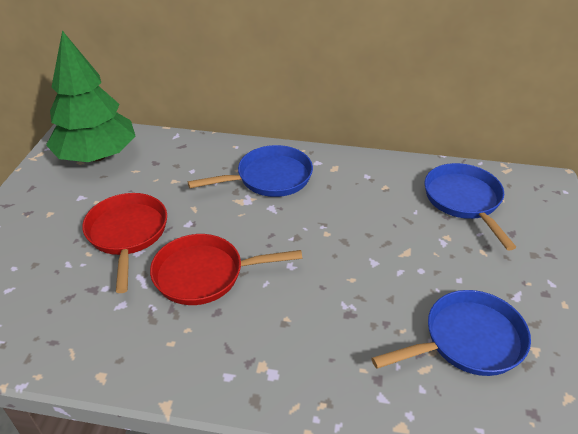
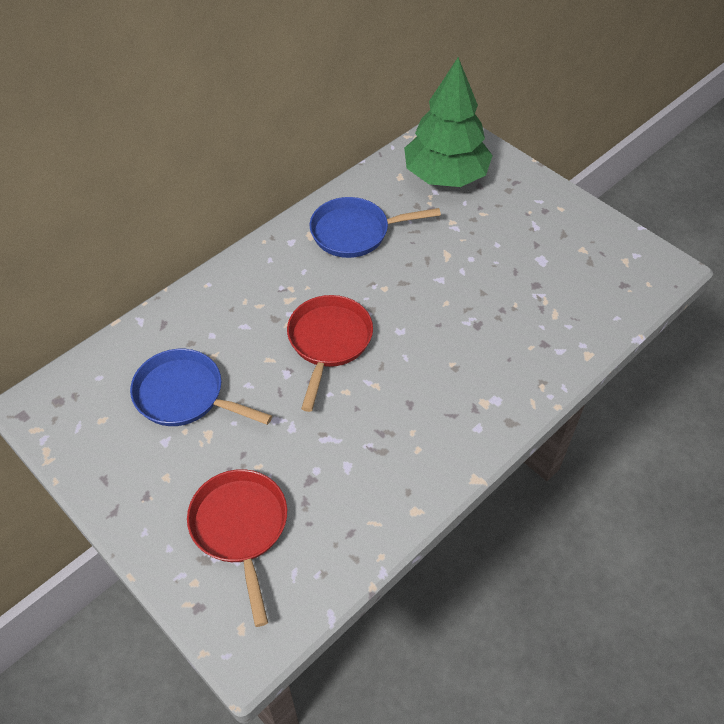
blue pan: 3 -> 2

